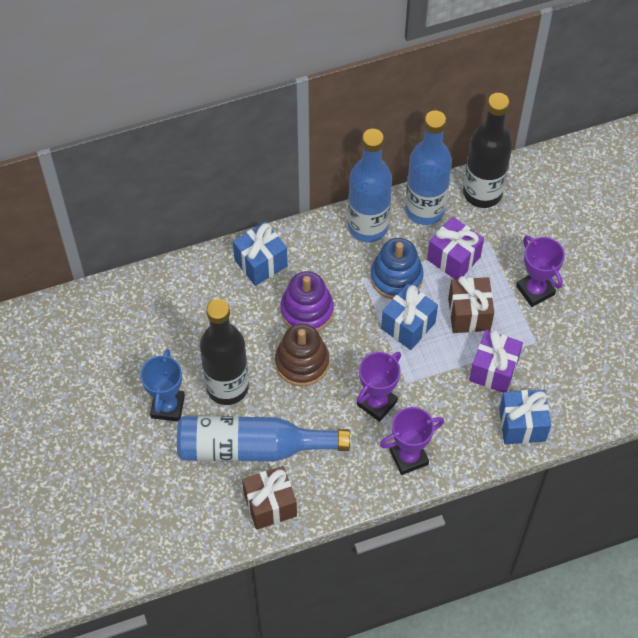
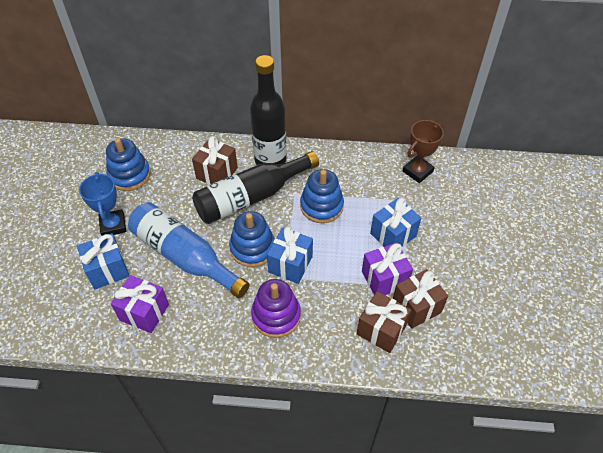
blue bottle: 3 -> 1
blue stacking toy: 1 -> 3
brown gift: 2 -> 3
brown stacking toy: 1 -> 0
brown trophy: 0 -> 1
purple trophy: 3 -> 0

